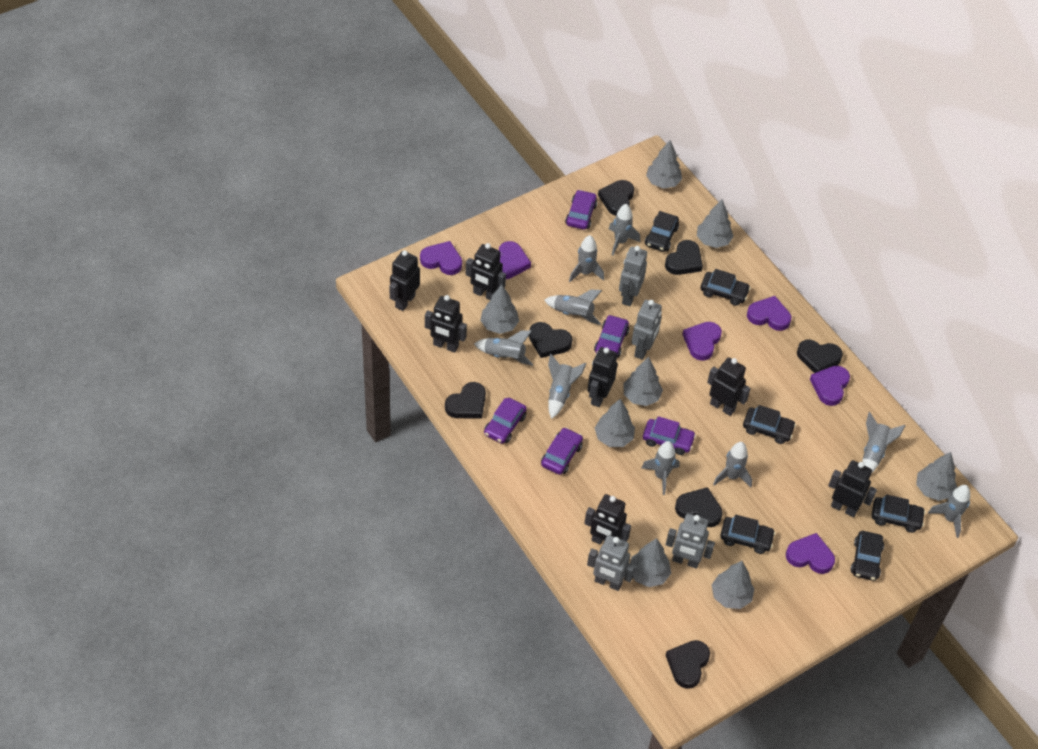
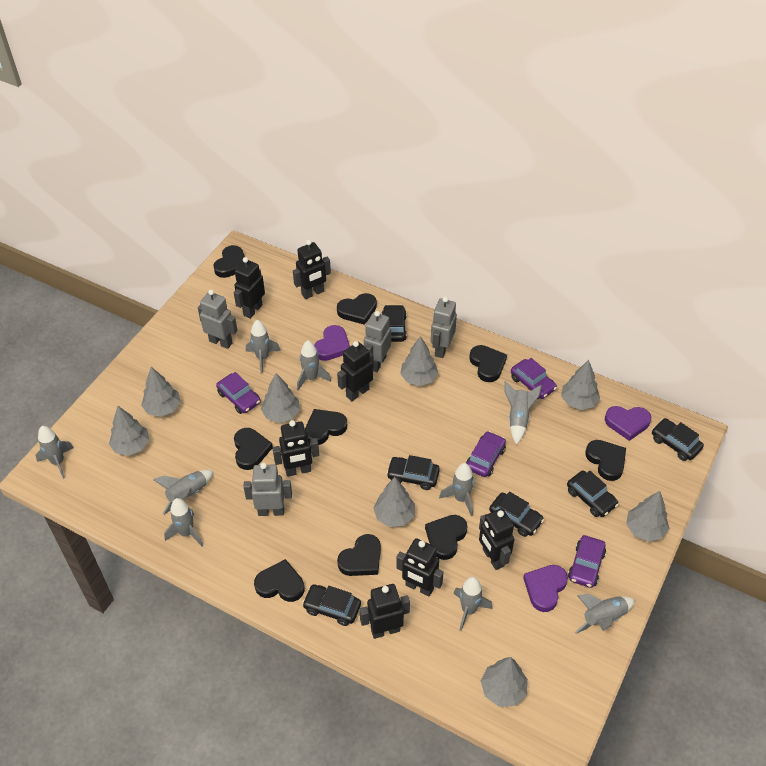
black heart: 7 -> 9
purple car: 5 -> 4
purple heart: 6 -> 3

